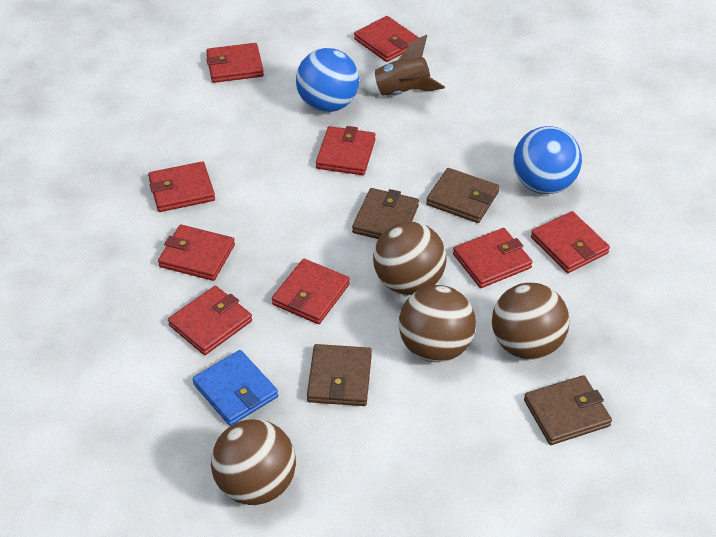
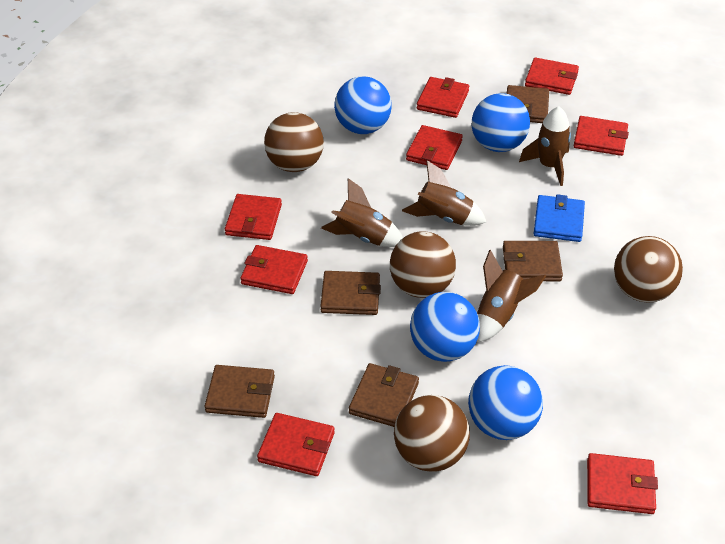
blue ball: 2 -> 4
brown rocket: 1 -> 4
brown wallet: 4 -> 5
red wallet: 9 -> 8

